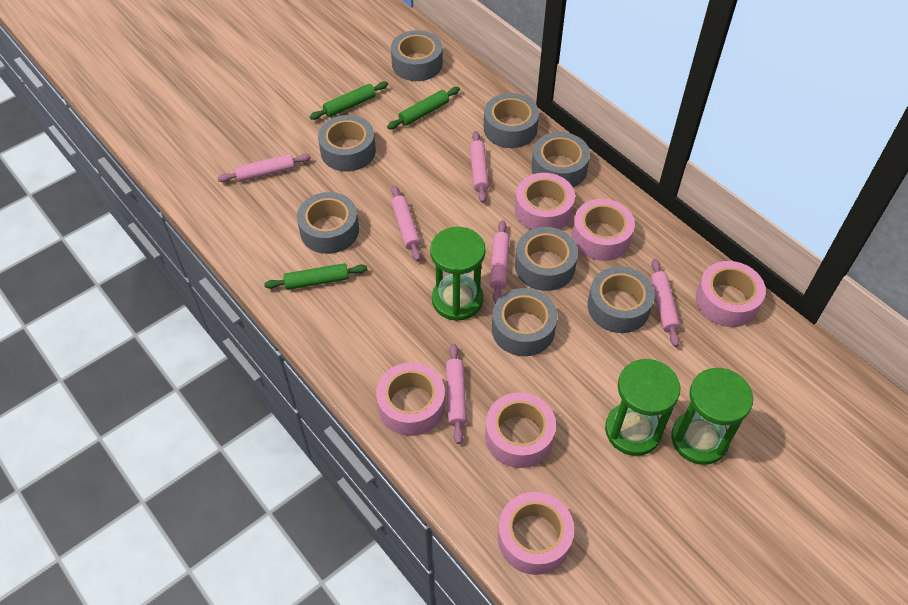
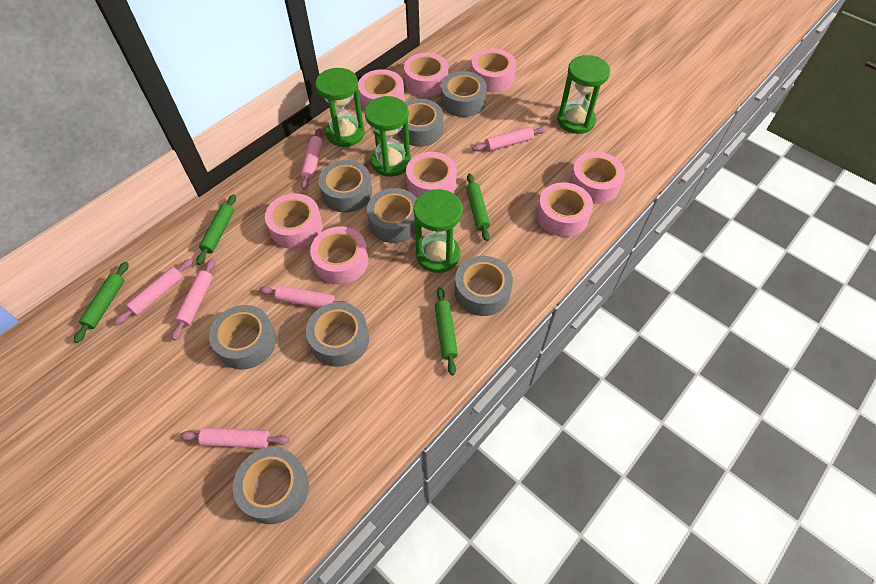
green hourglass: 3 -> 4
green rolling pin: 3 -> 4
pink tape: 6 -> 8

